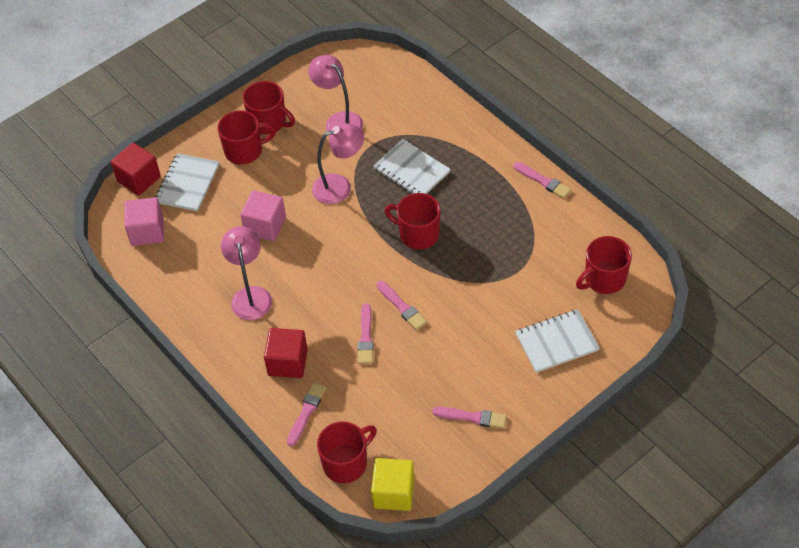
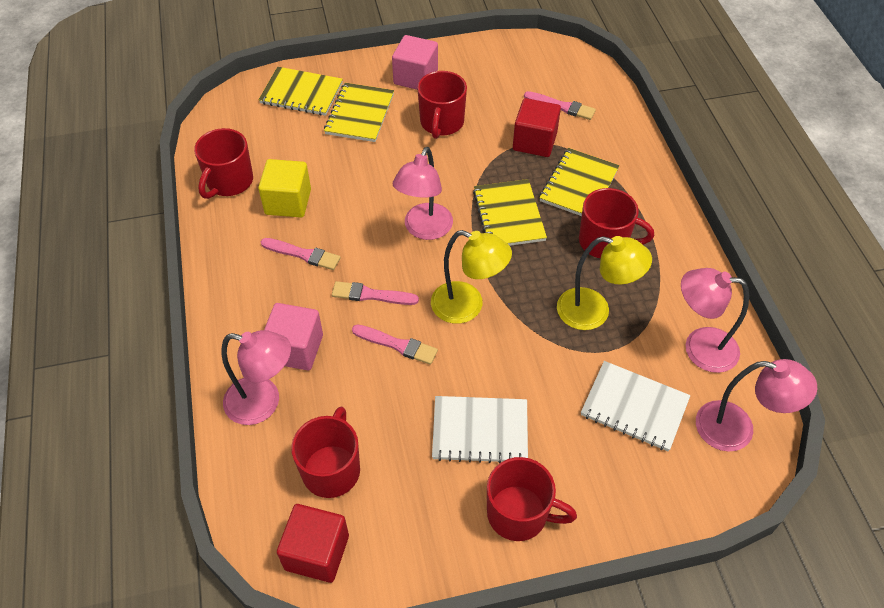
pink brush: 5 -> 4
pink lamp: 3 -> 4
white notebook: 3 -> 2
yellow lamp: 0 -> 2
yellow notebook: 0 -> 4

